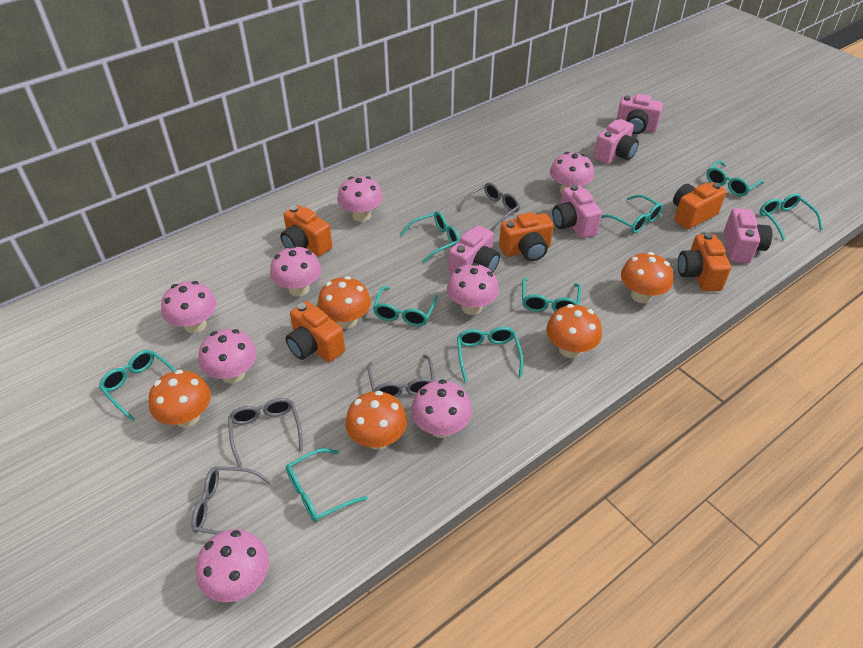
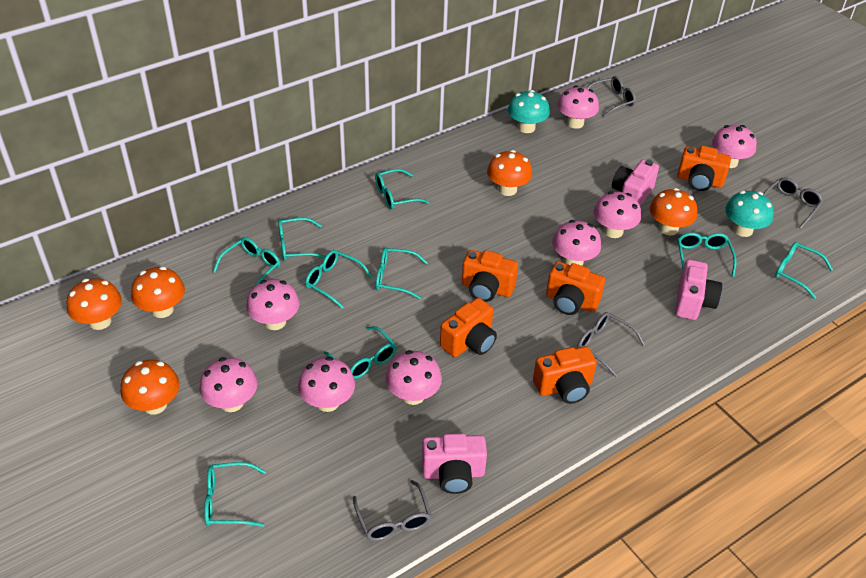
pink camera: 5 -> 3
turquoise mushroom: 0 -> 2

